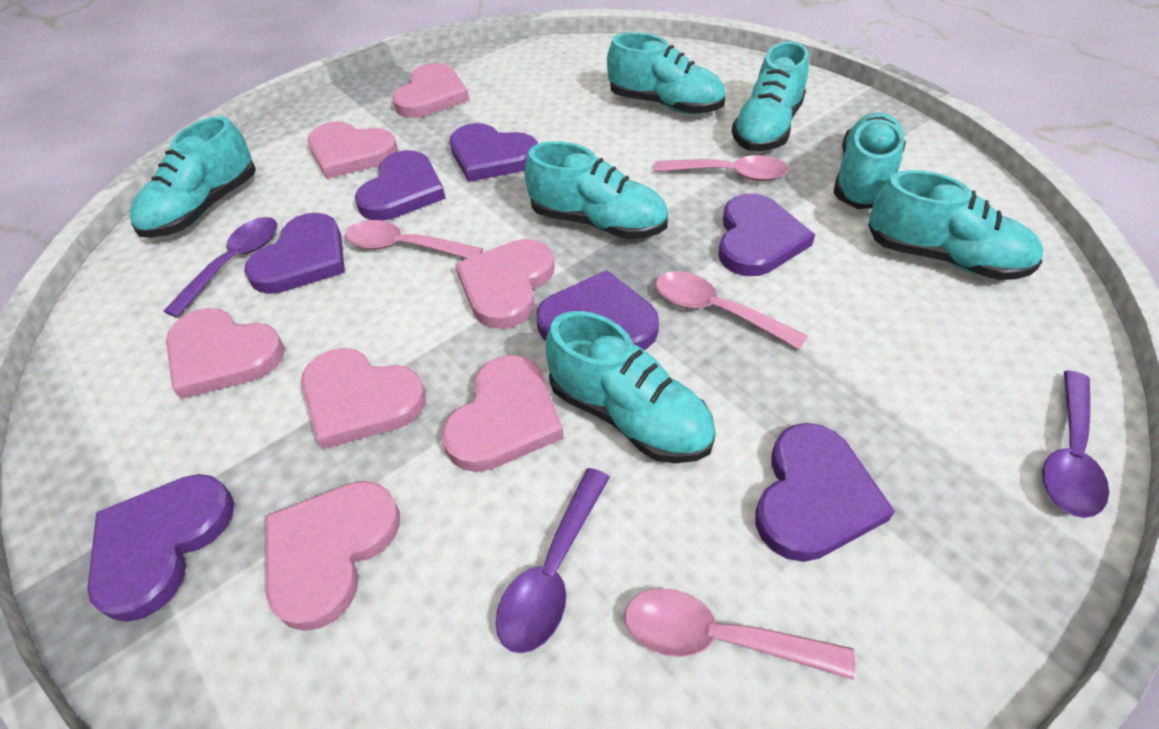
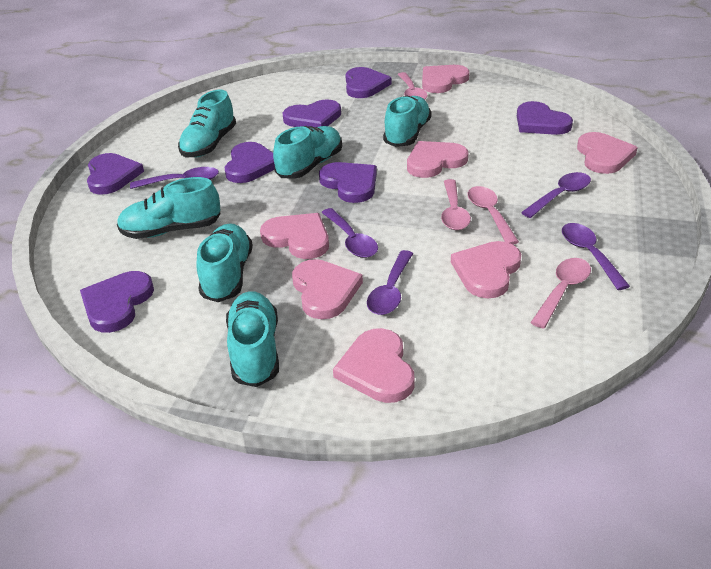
purple spoon: 3 -> 5
turquoise shoe: 7 -> 6

